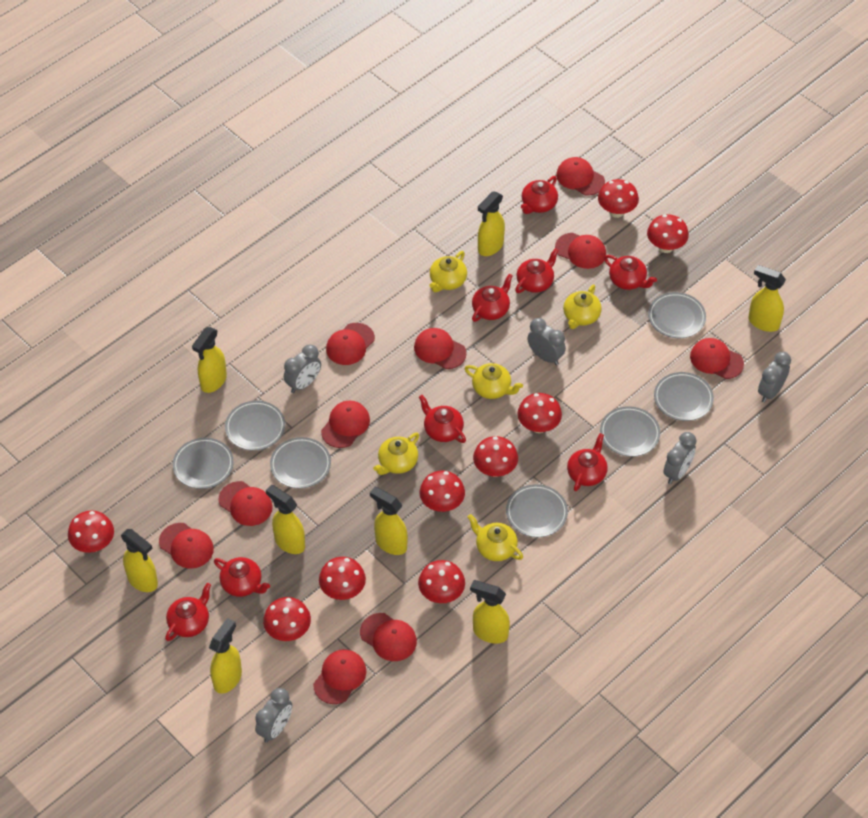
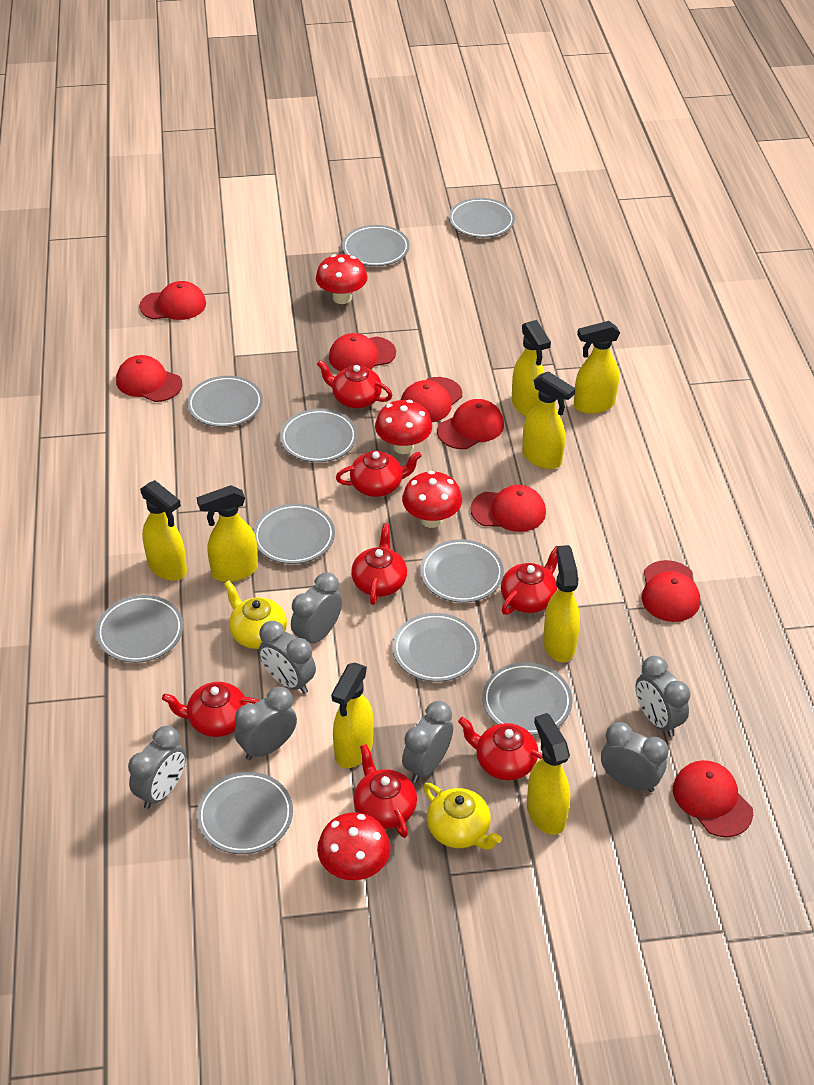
grey clock: 5 -> 7
grey plate: 7 -> 10
red cap: 10 -> 8
red mushroom: 9 -> 4
red teapot: 8 -> 7
yellow teapot: 5 -> 2

